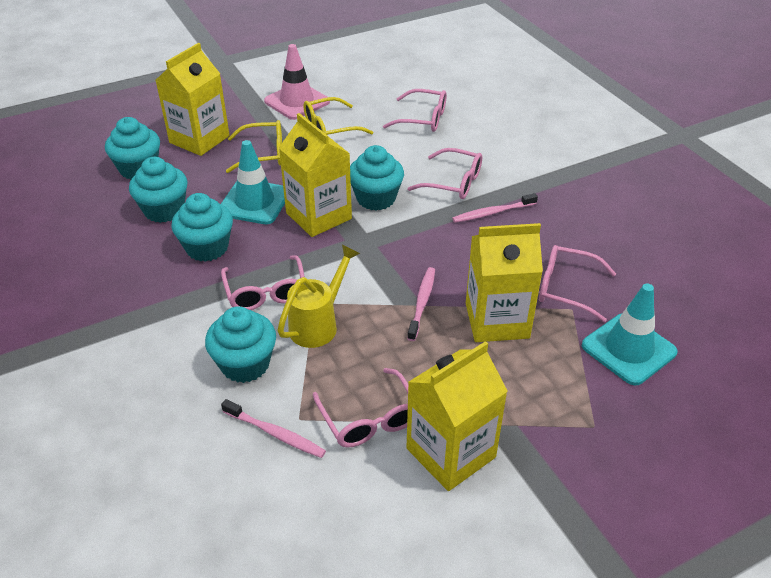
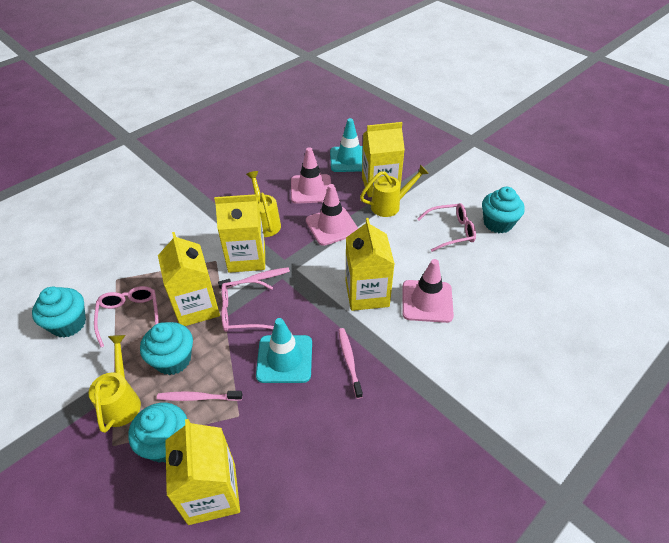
pink glasses: 5 -> 3
pink traffic cone: 1 -> 3
turquoise cupcake: 5 -> 4
yellow carton: 4 -> 5
yellow glasses: 2 -> 0
yellow watering can: 1 -> 3

